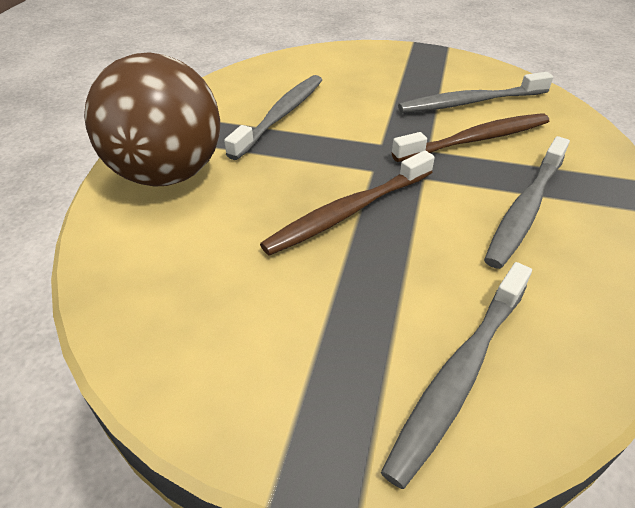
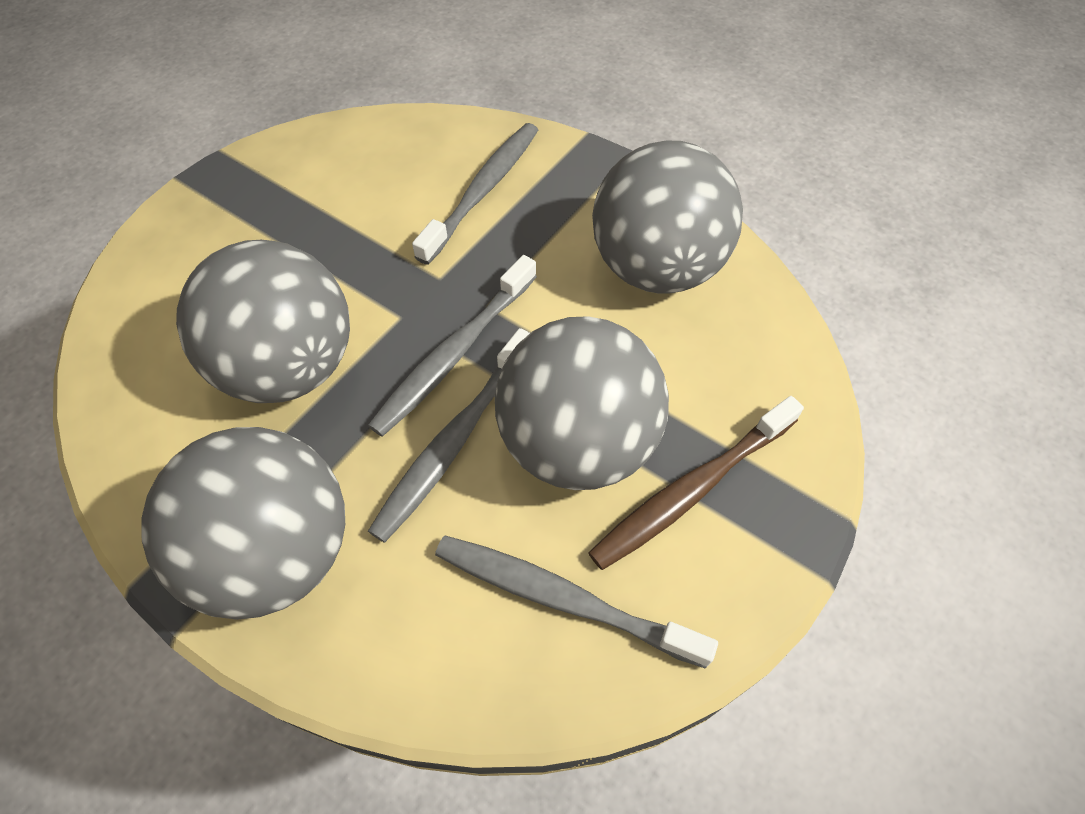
brown ball: 1 -> 0
brown toothbrush: 2 -> 1
grey ball: 0 -> 4

